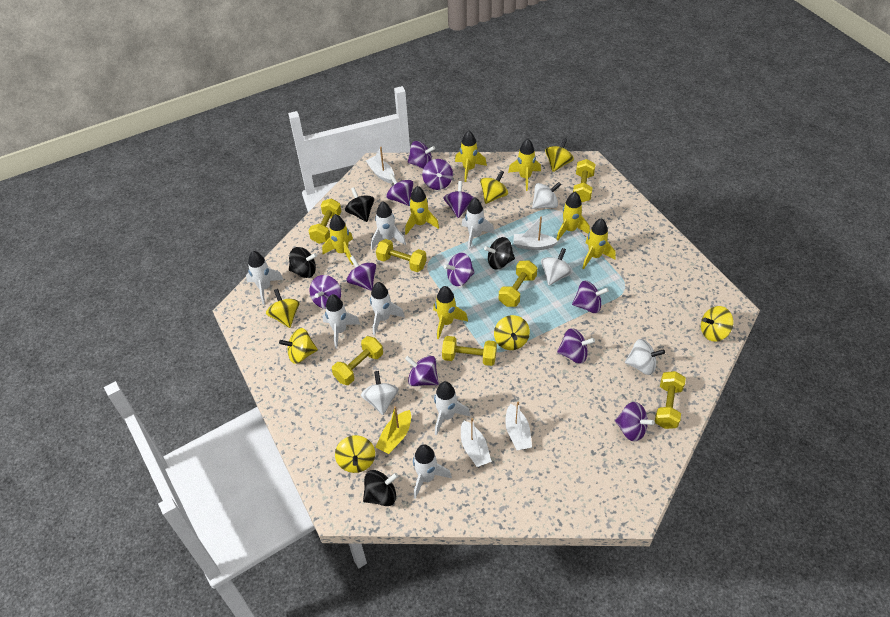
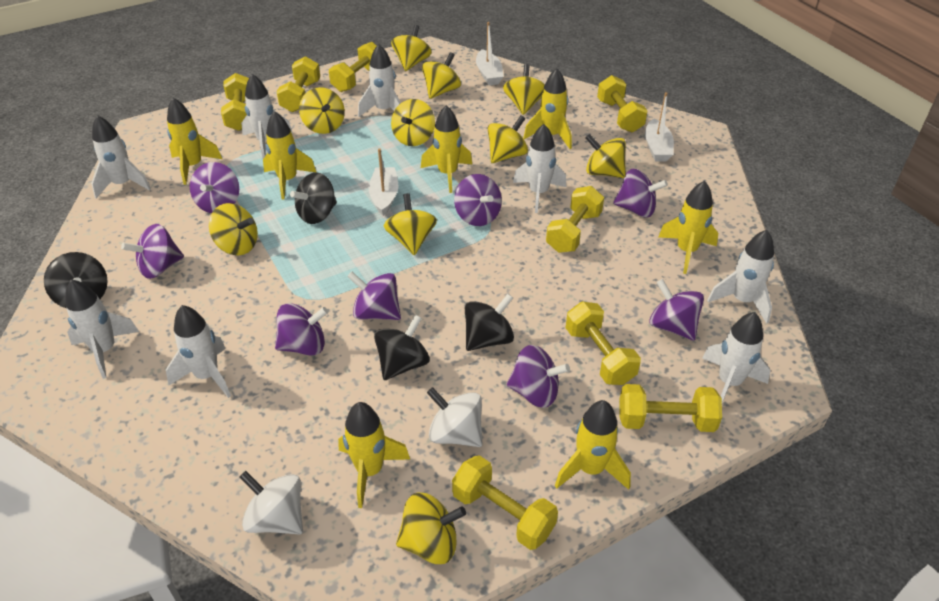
purple spinning top: 11 -> 8
white boat: 4 -> 3
white rocket: 7 -> 8
white spinning top: 4 -> 2
yellow boat: 1 -> 0
yellow dumbbell: 7 -> 8
yellow spinning top: 7 -> 10

